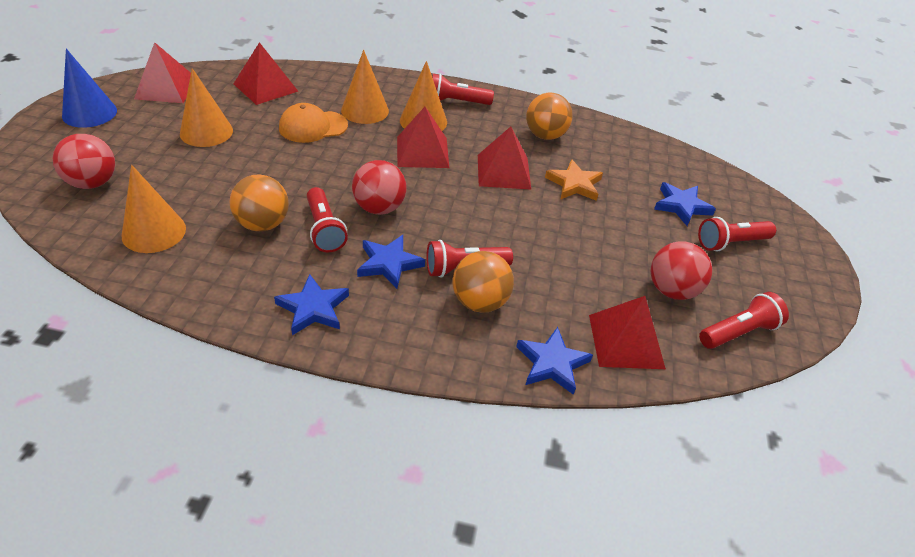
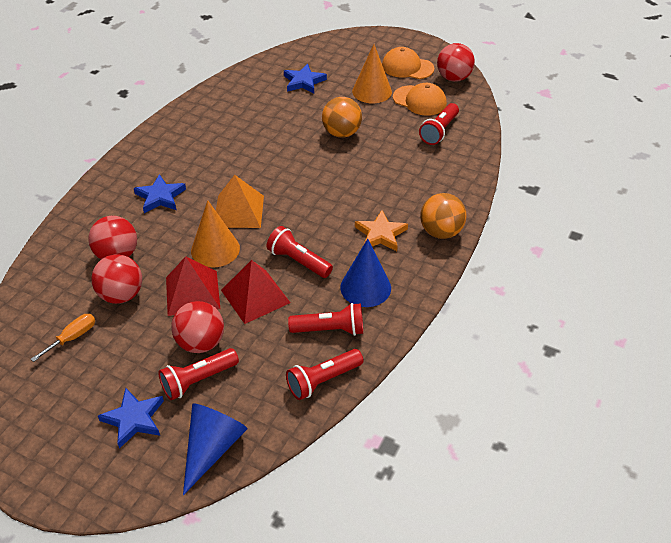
blue cone: 1 -> 2
blue star: 4 -> 3
orange ball: 3 -> 2
orange cap: 1 -> 2
orange cone: 4 -> 2
orange pyramid: 0 -> 1
orange screwdriver: 0 -> 1
red ball: 3 -> 4
red pyramid: 5 -> 2

